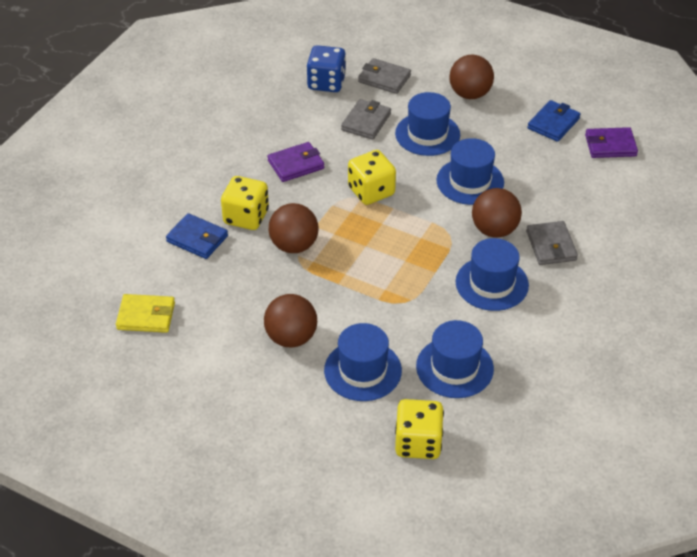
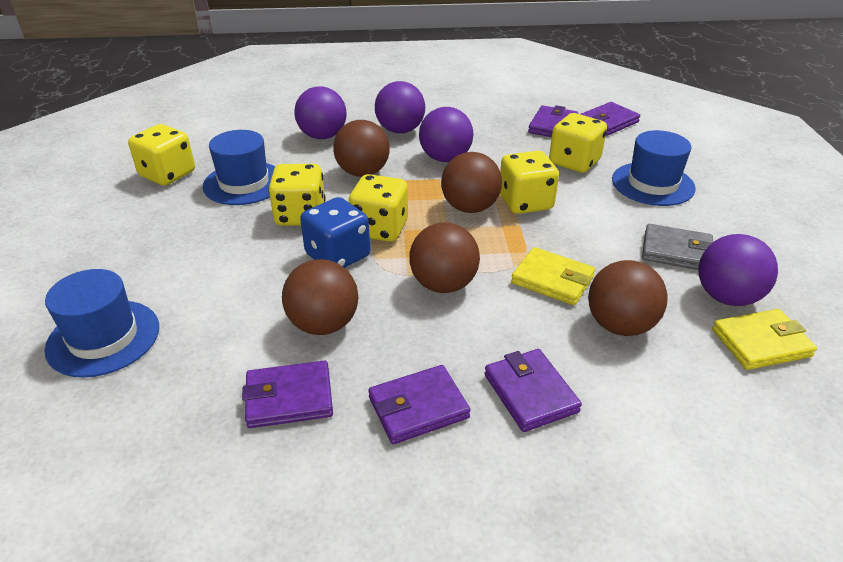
blue hat: 5 -> 3
blue wallet: 2 -> 0
brown ball: 4 -> 5
grey wallet: 3 -> 1
purple ball: 0 -> 4
purple wallet: 2 -> 5
yellow dice: 3 -> 5
yellow wallet: 1 -> 2

